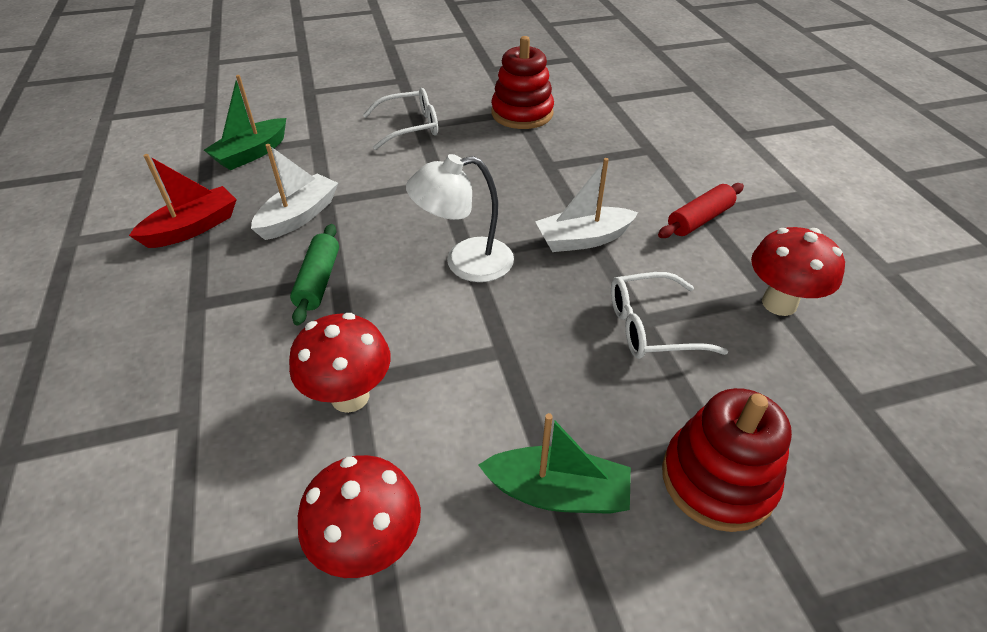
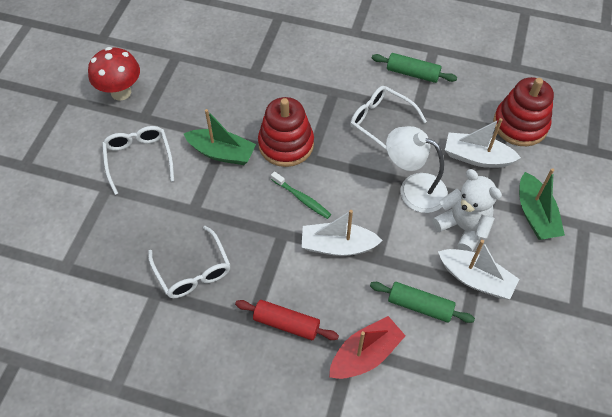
green rolling pin: 1 -> 2
green toothbrush: 0 -> 1
red mushroom: 3 -> 1
white boat: 2 -> 3
white glasses: 2 -> 3
white teddy bear: 0 -> 1

